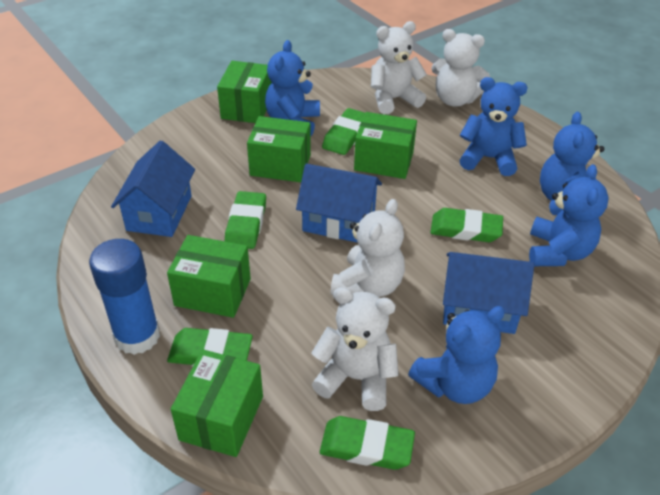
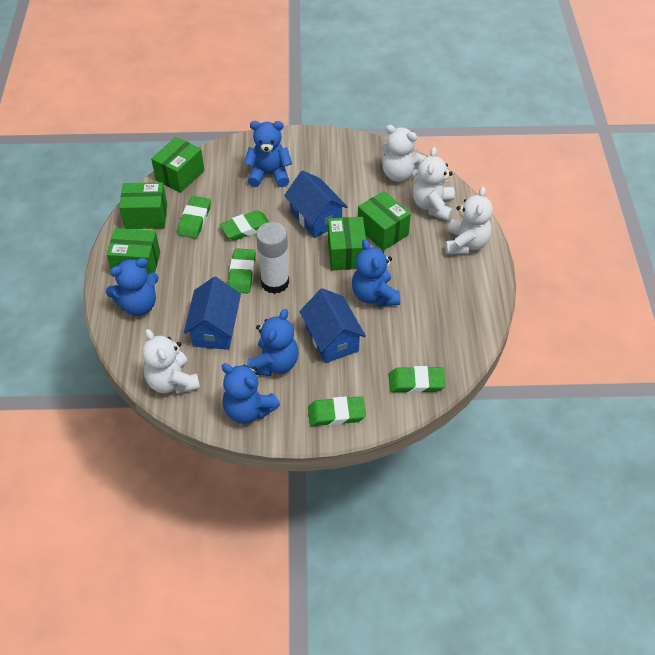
blue glue stick: 1 -> 0
white glue stick: 0 -> 1

